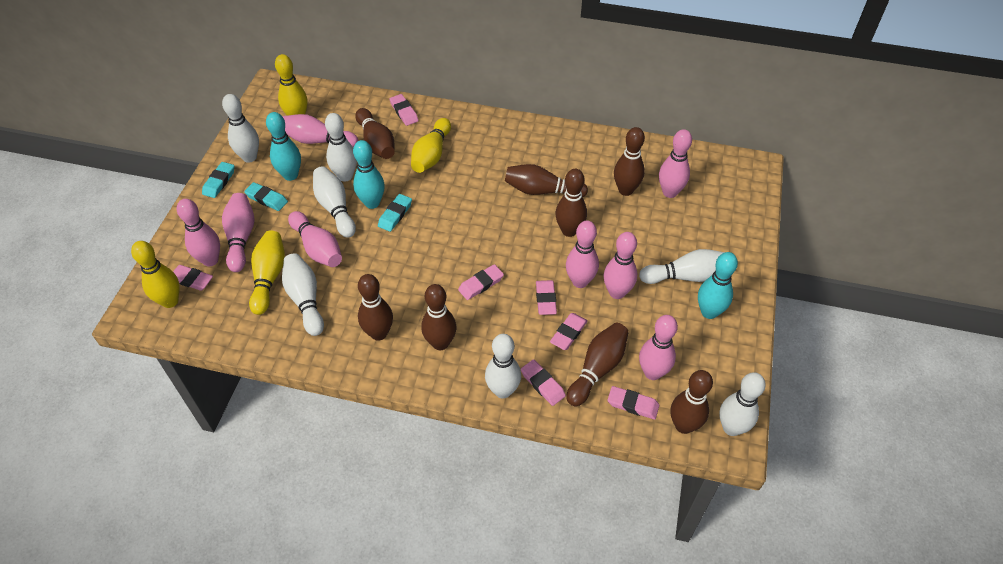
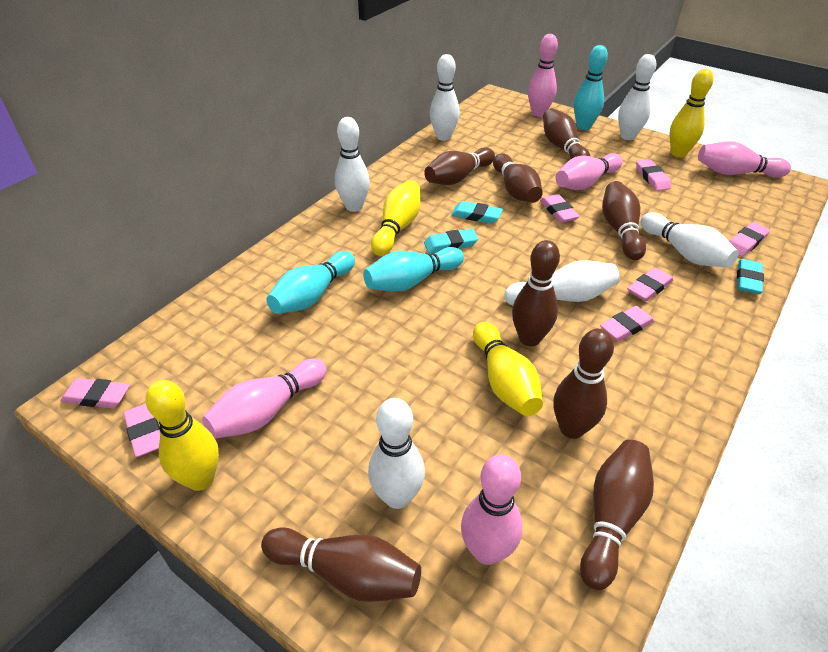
pink bowling pin: 8 -> 5
white bowling pin: 7 -> 6

